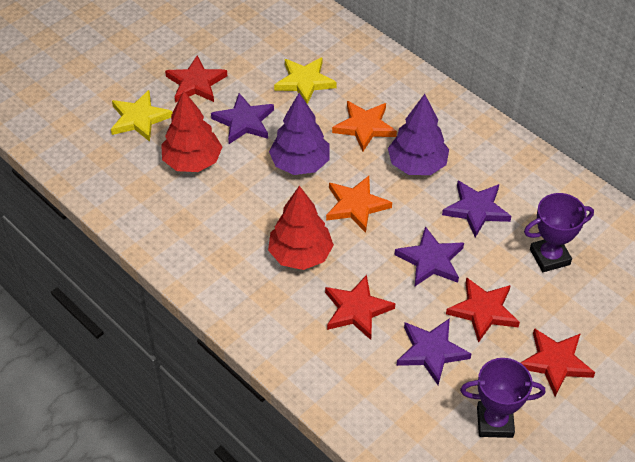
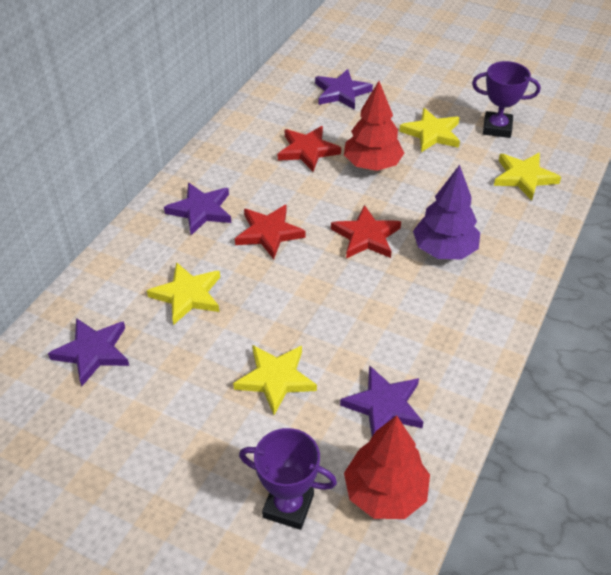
orange star: 2 -> 0
purple tree: 2 -> 1
red star: 4 -> 3
yellow star: 2 -> 4

